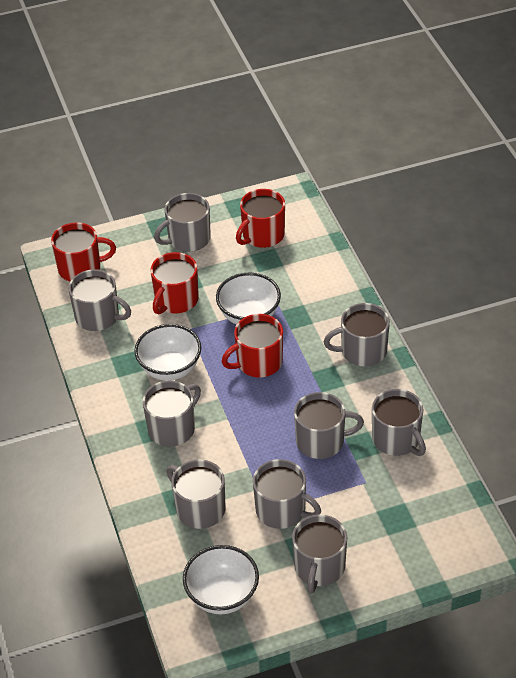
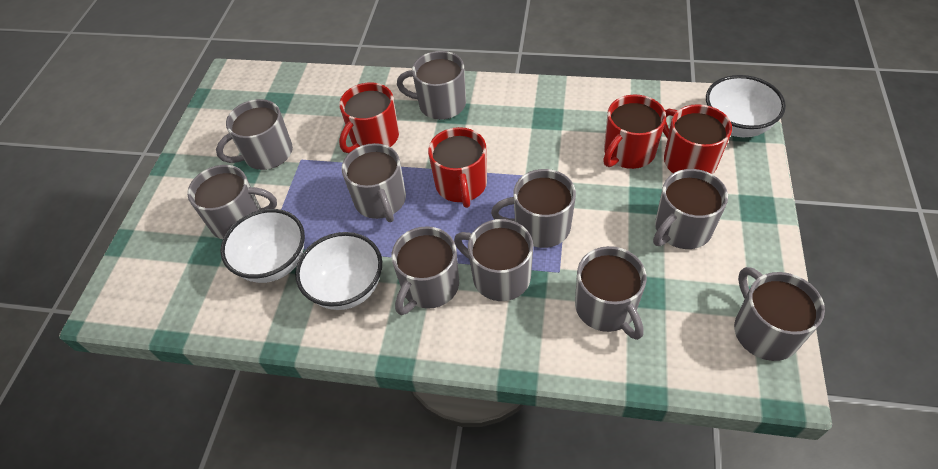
grey mug: 9 -> 10

